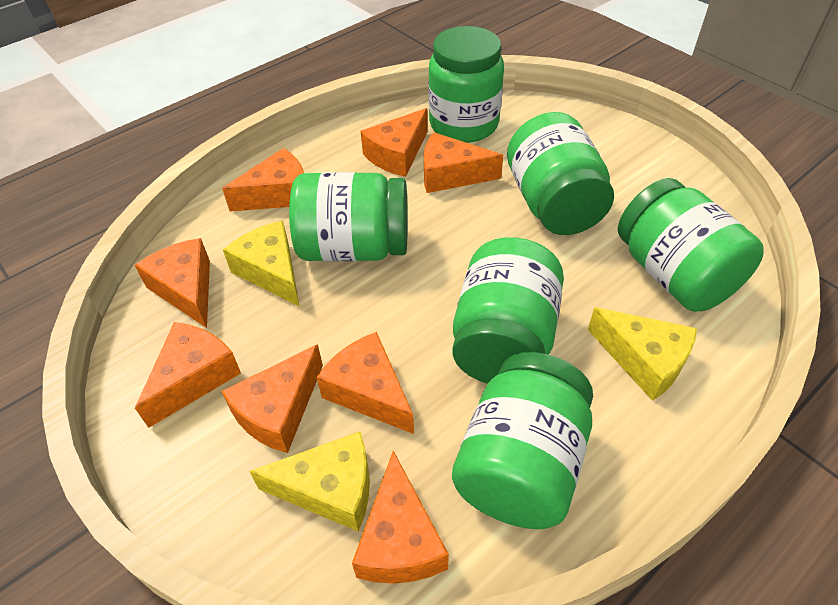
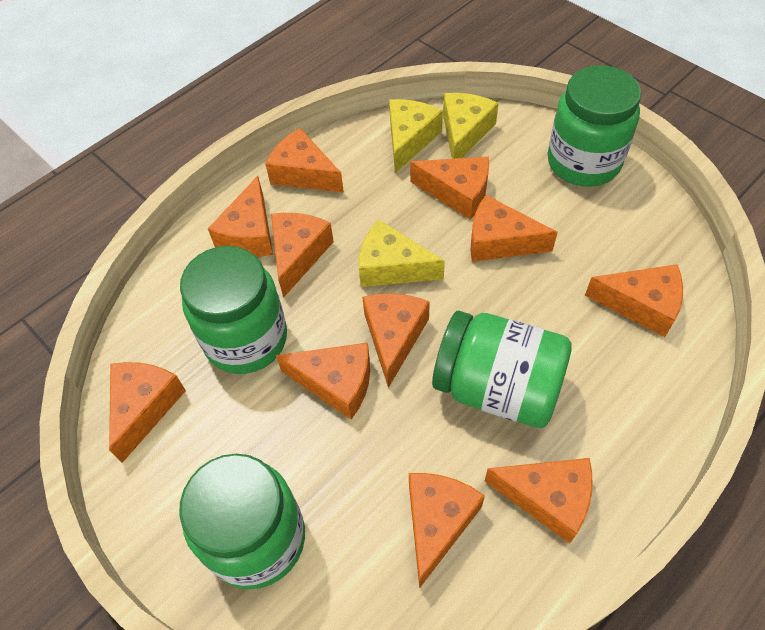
green jar: 6 -> 4
orange cheese: 8 -> 11

